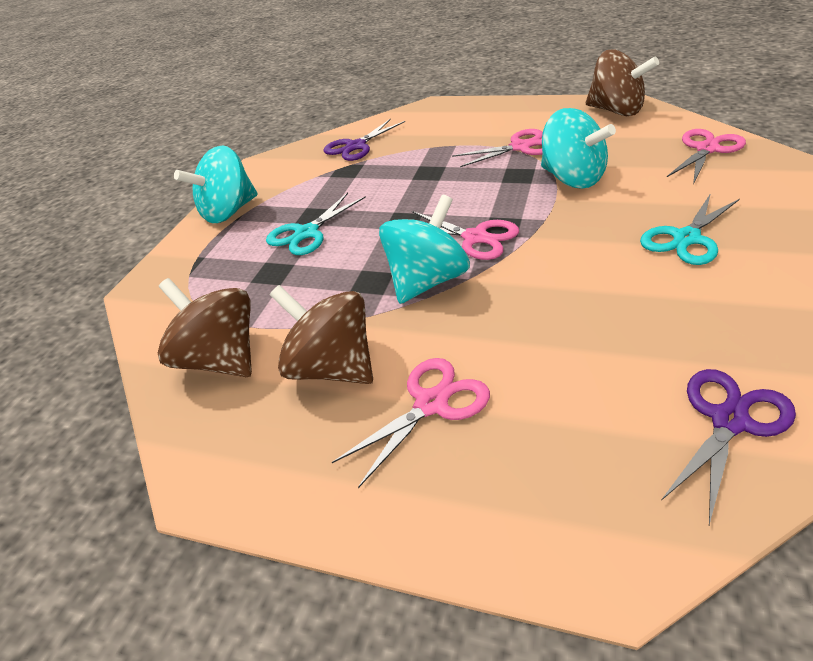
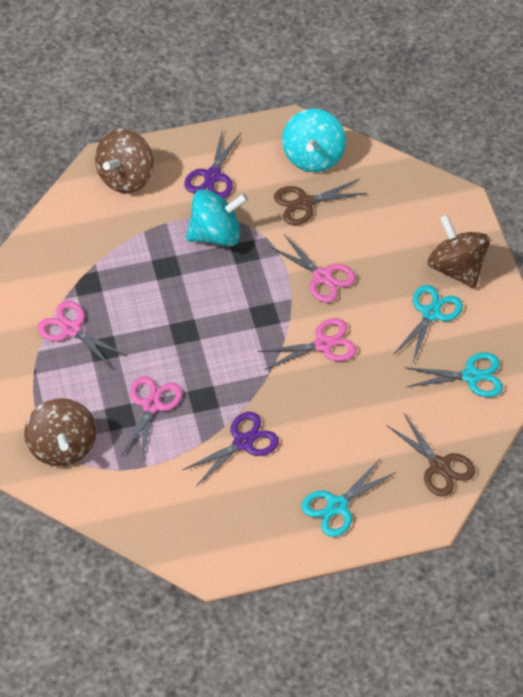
brown scissors: 0 -> 2
turquoise scissors: 2 -> 3
turquoise spinning top: 3 -> 2

